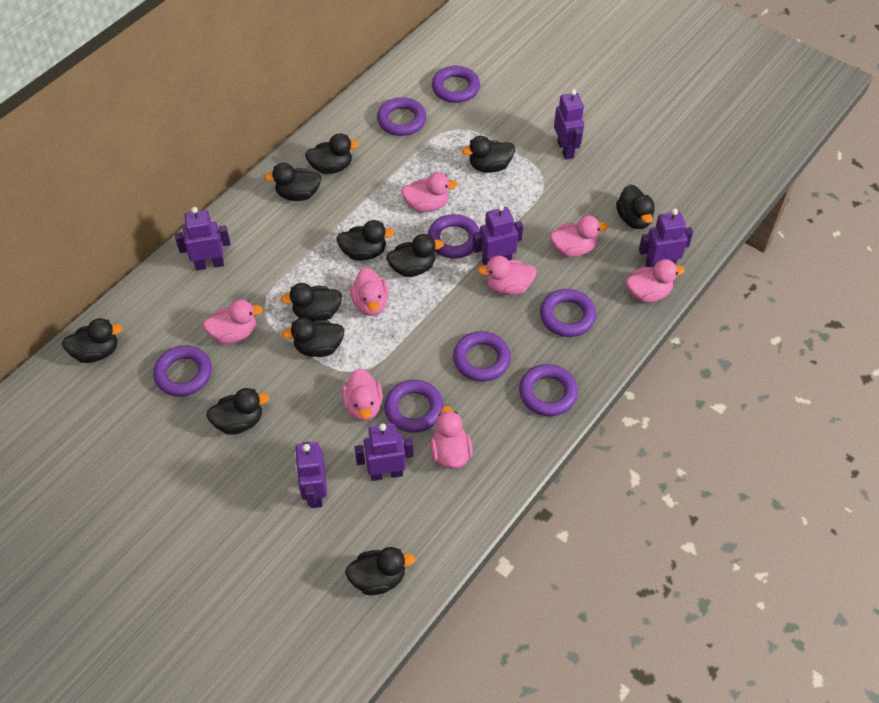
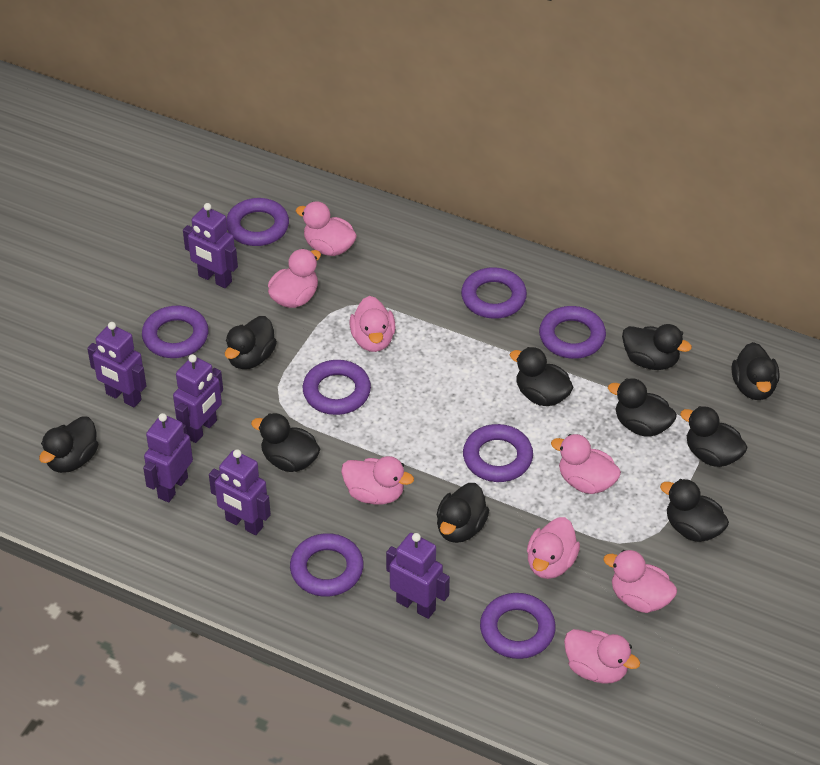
black duck: 11 -> 10

